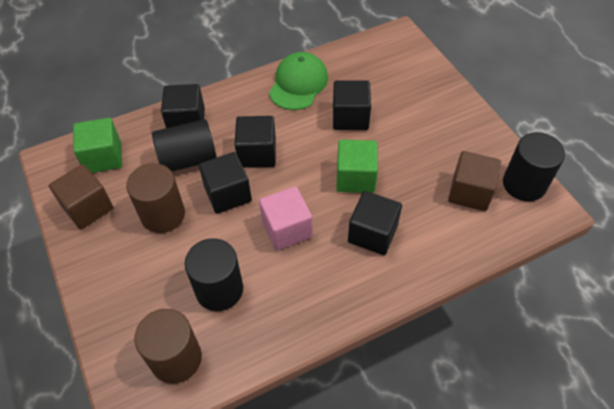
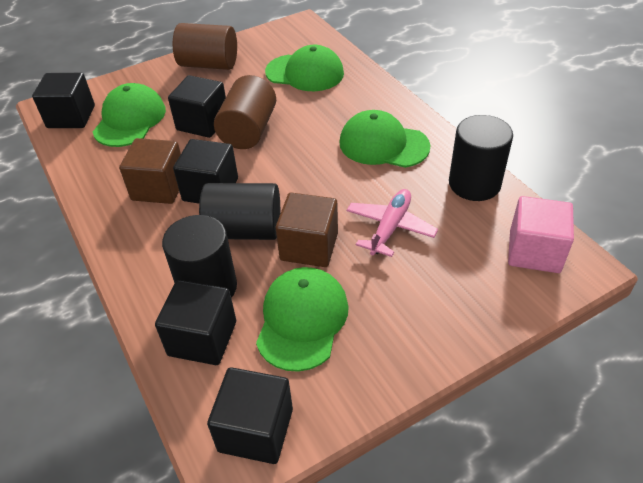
green cap: 1 -> 4
green cube: 2 -> 0
pink plane: 0 -> 1

